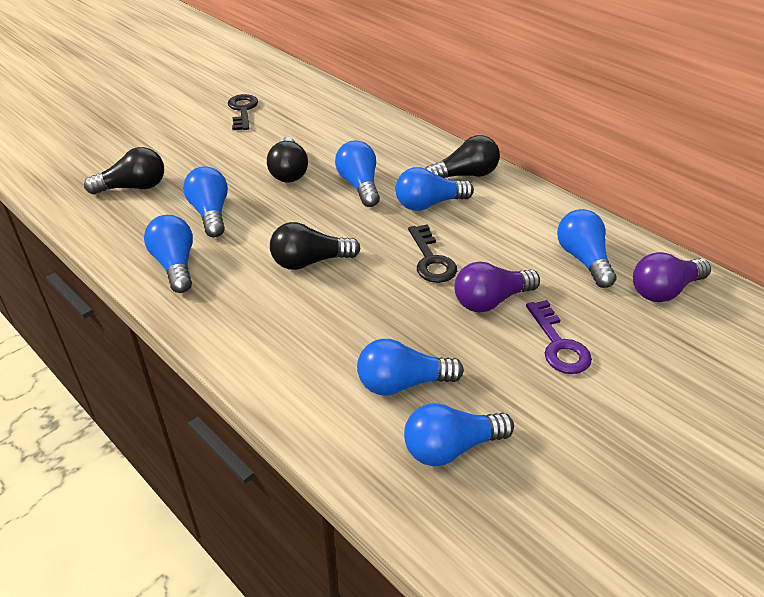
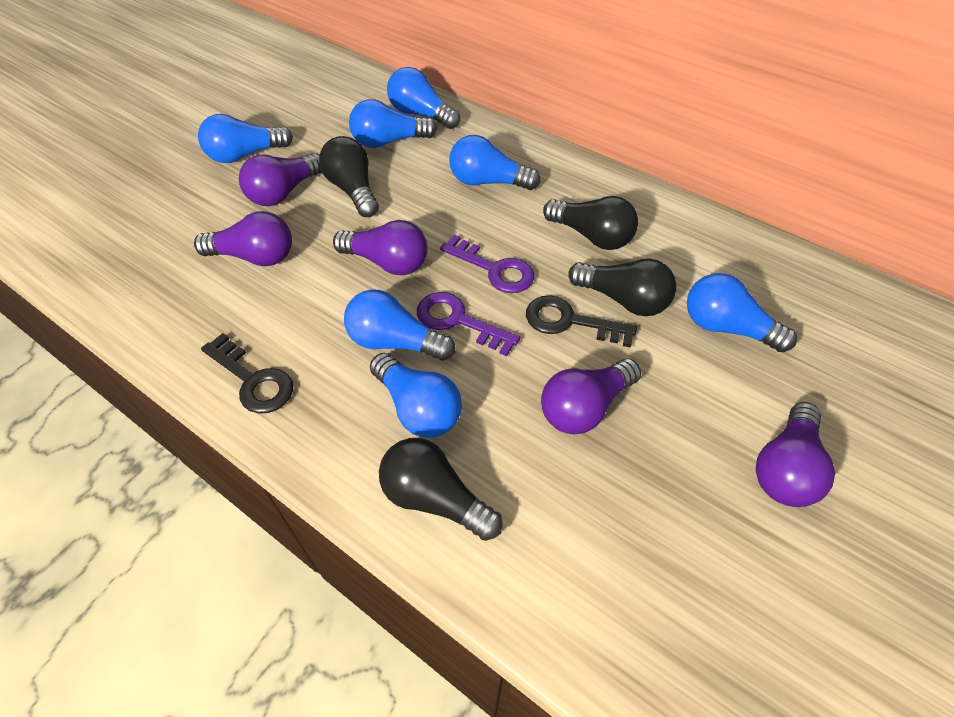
purple key: 1 -> 2
purple light bulb: 2 -> 5

